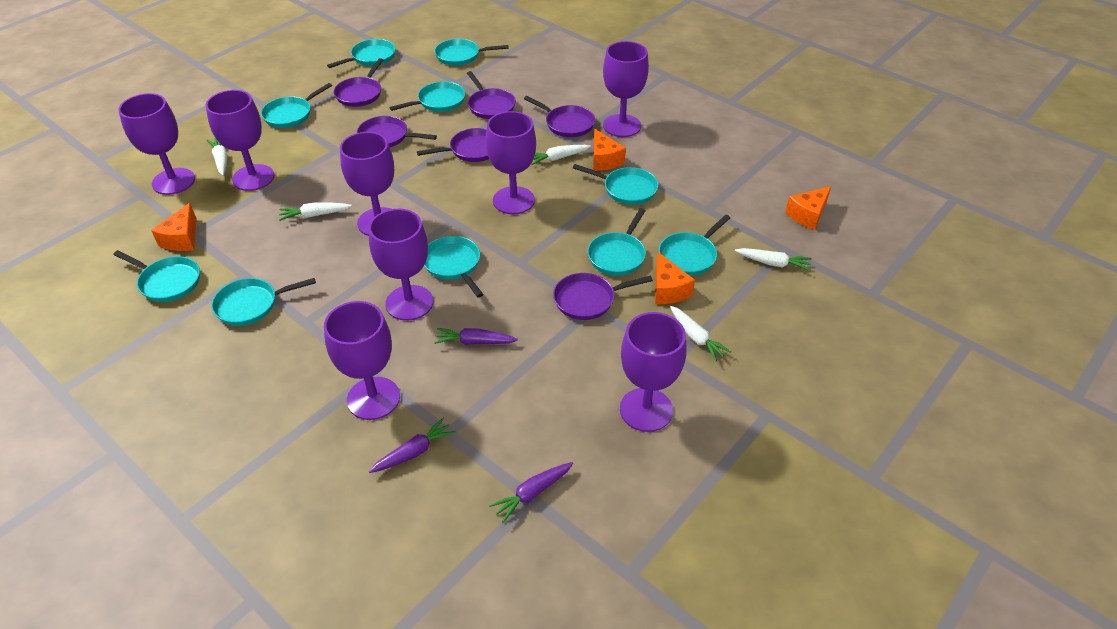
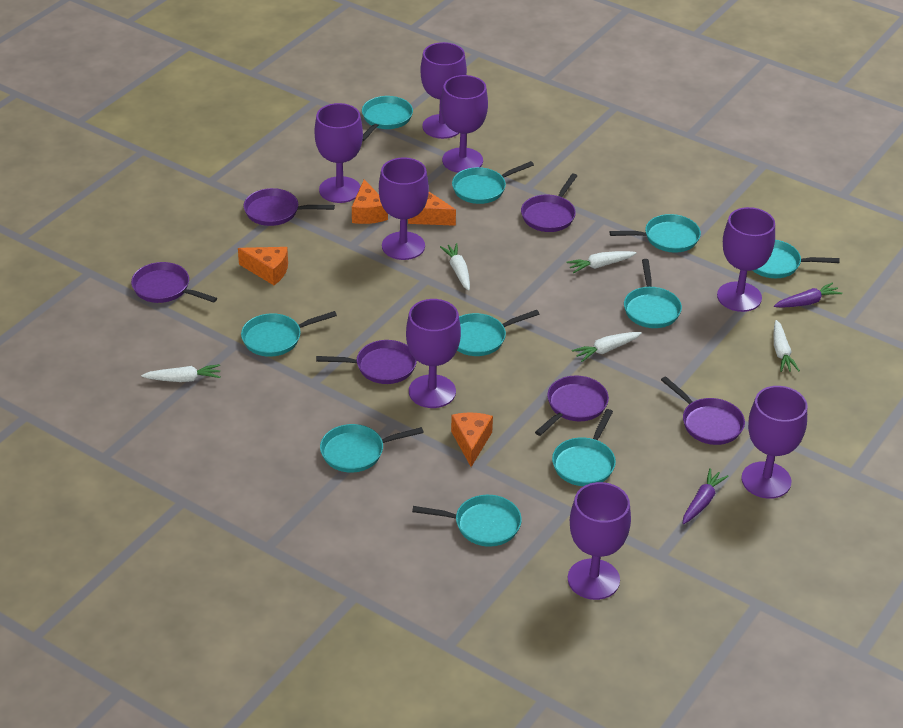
purple carrot: 3 -> 2

